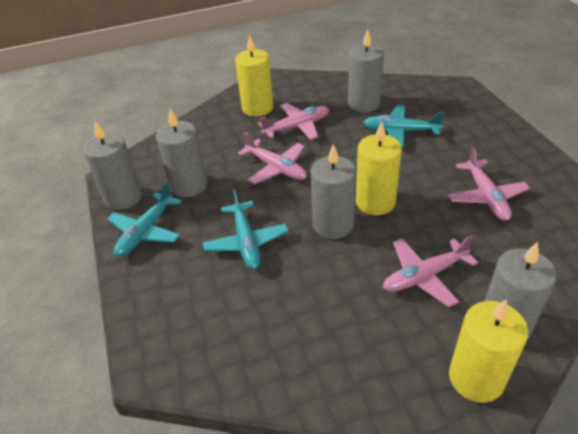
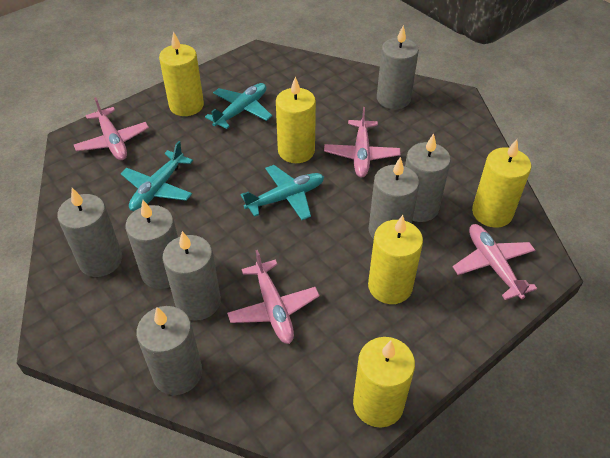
grey candle: 5 -> 7
yellow candle: 3 -> 5

